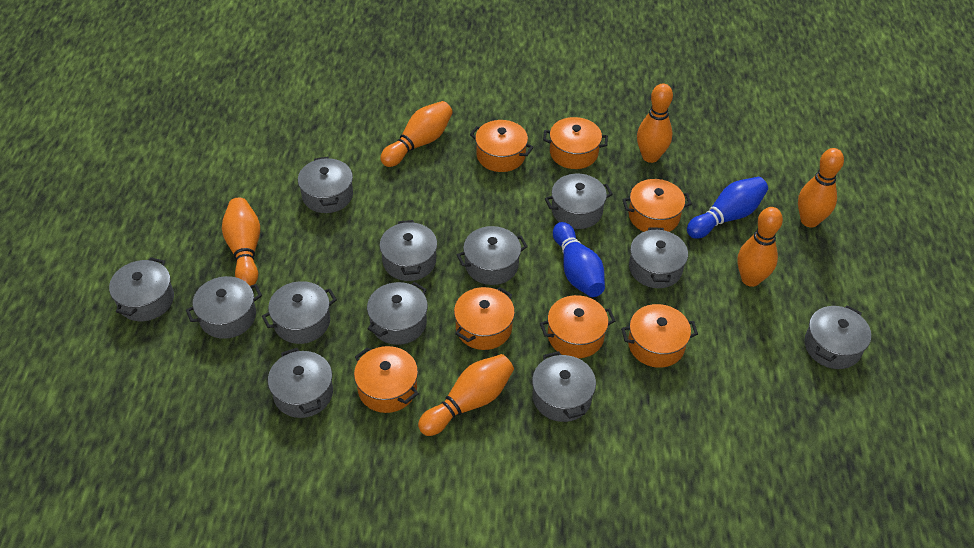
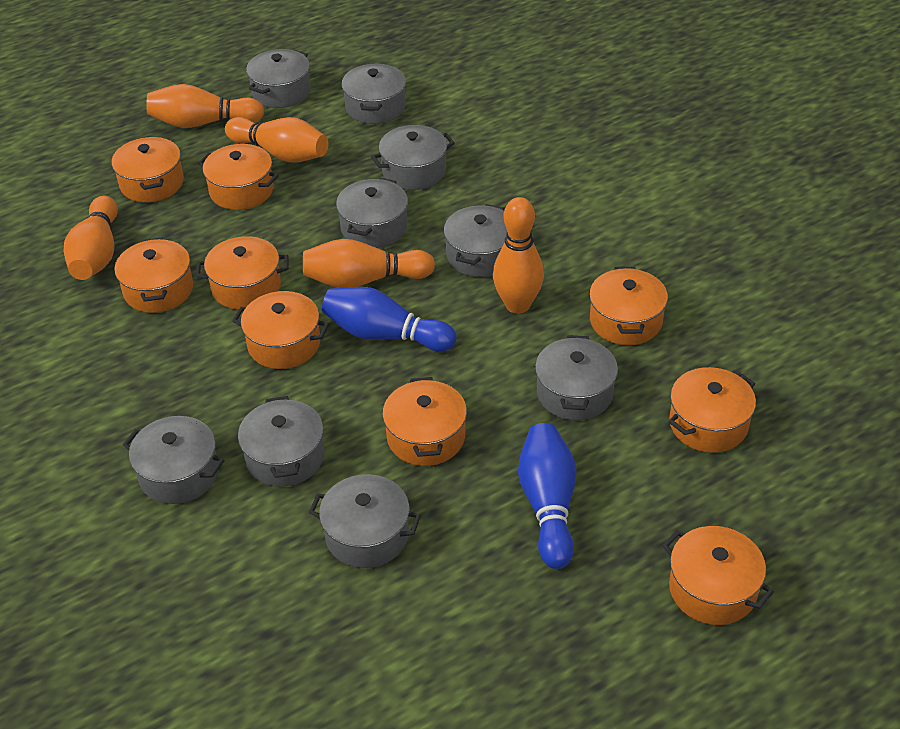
grey pot: 12 -> 9
orange bowling pin: 6 -> 5
orange pot: 7 -> 9

